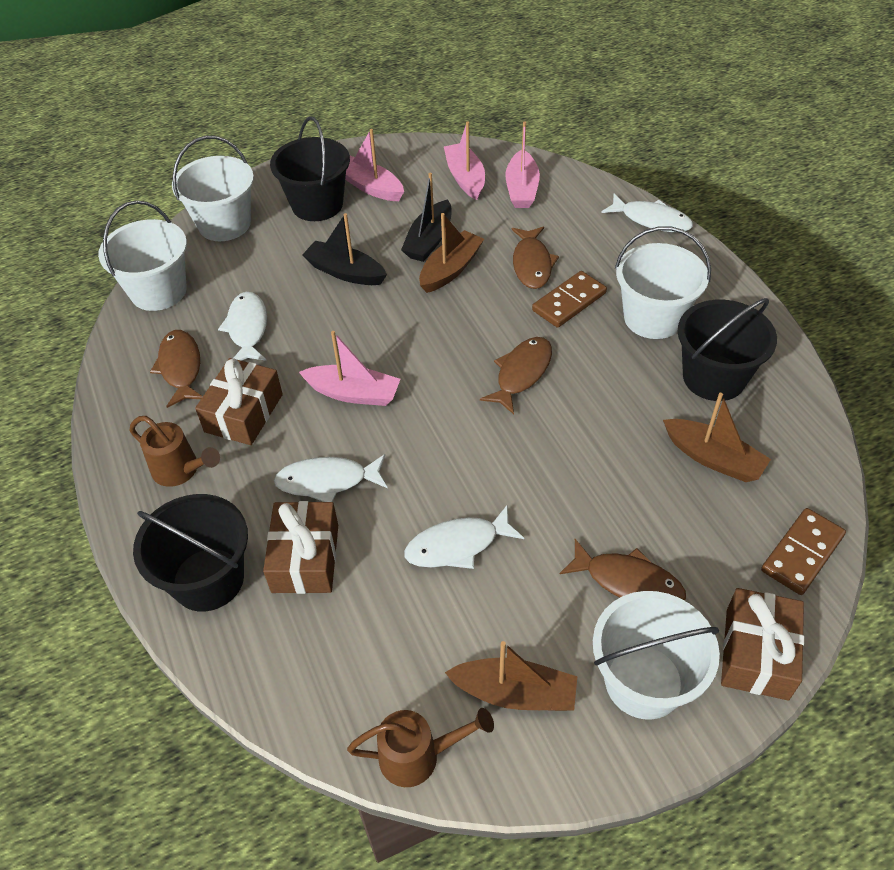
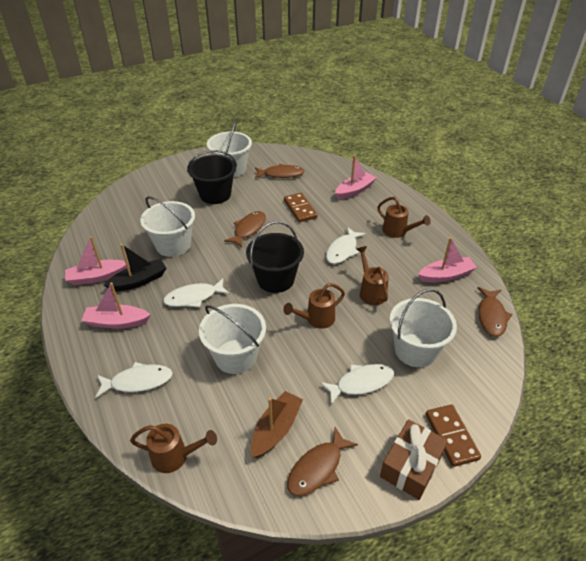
black boat: 2 -> 1
black bucket: 3 -> 2
brown boat: 3 -> 1
brown gift: 3 -> 1
brown watering can: 2 -> 4

